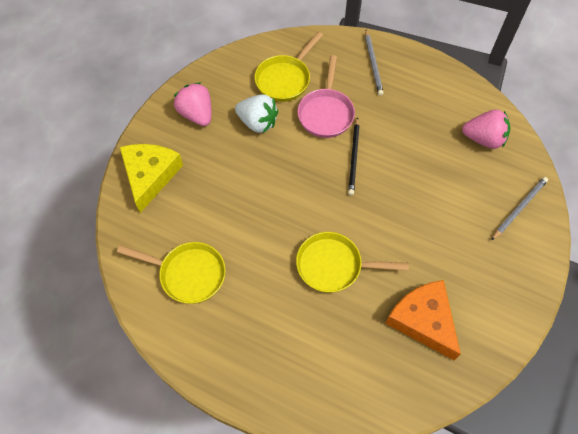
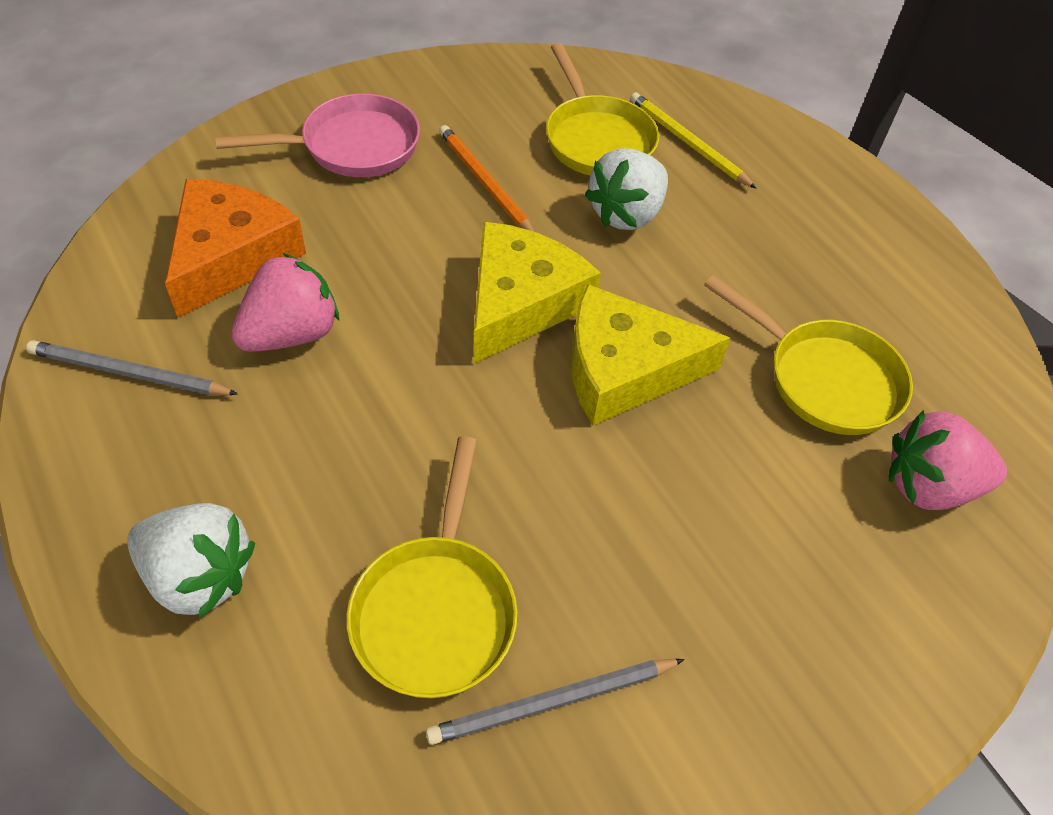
black pencil: 1 -> 0
orange pencil: 0 -> 1
white strawberry: 1 -> 2
yellow cheese: 1 -> 2
yellow pencil: 0 -> 1

